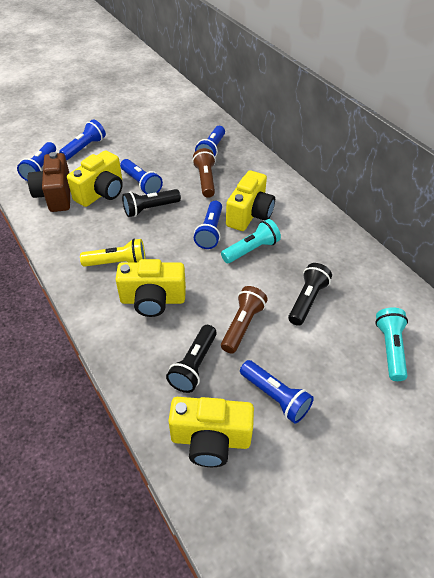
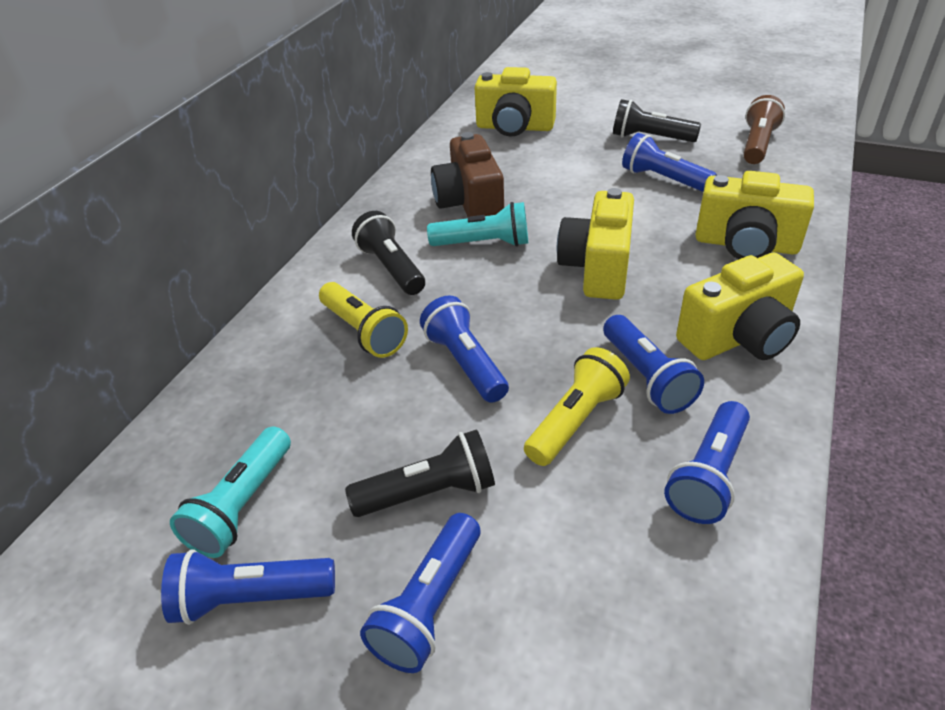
brown flashlight: 2 -> 1
yellow flashlight: 1 -> 2

